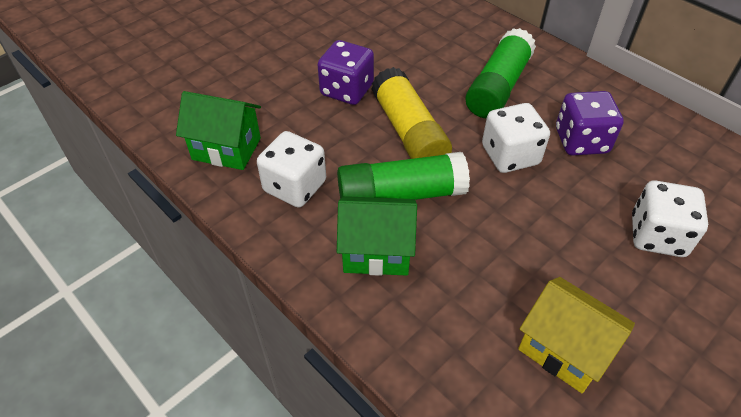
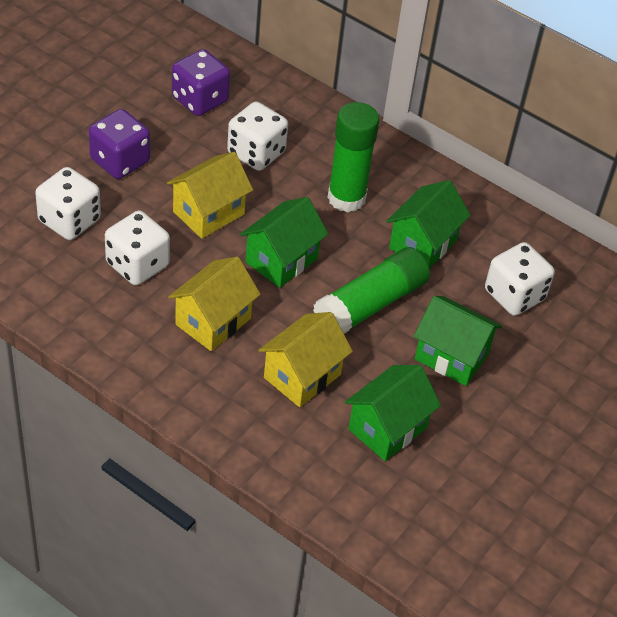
green house: 2 -> 4
white dice: 3 -> 4
yellow glue stick: 1 -> 0
yellow house: 1 -> 3

